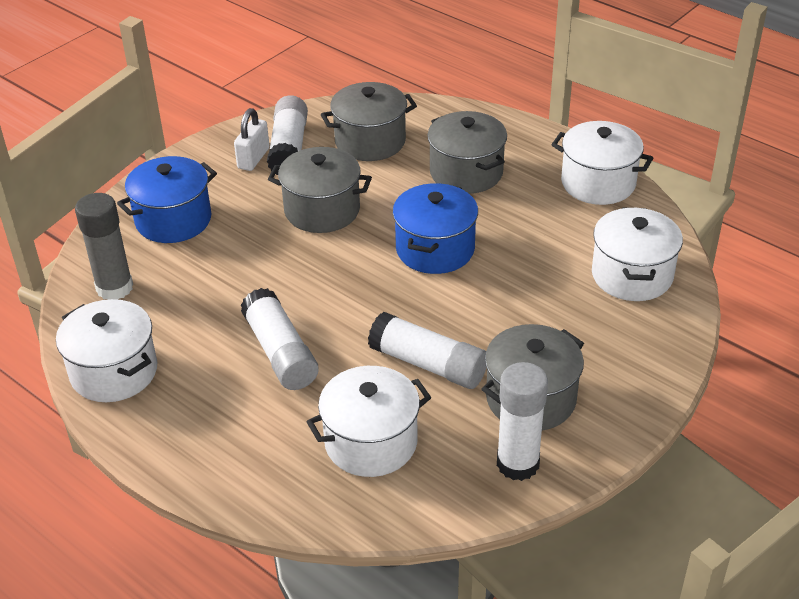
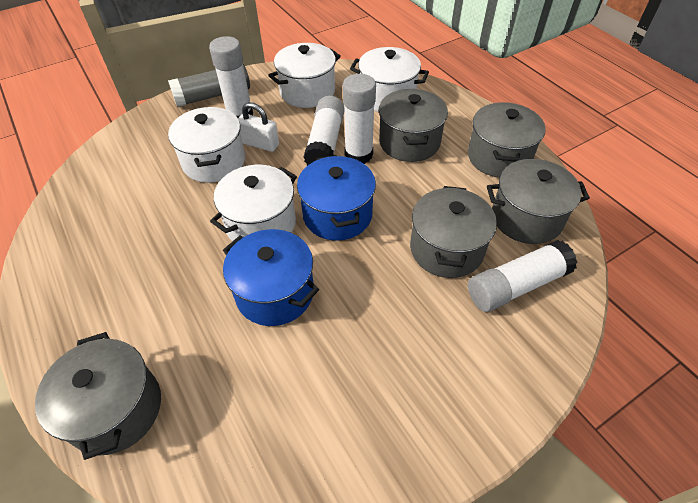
grey pot: 4 -> 5

